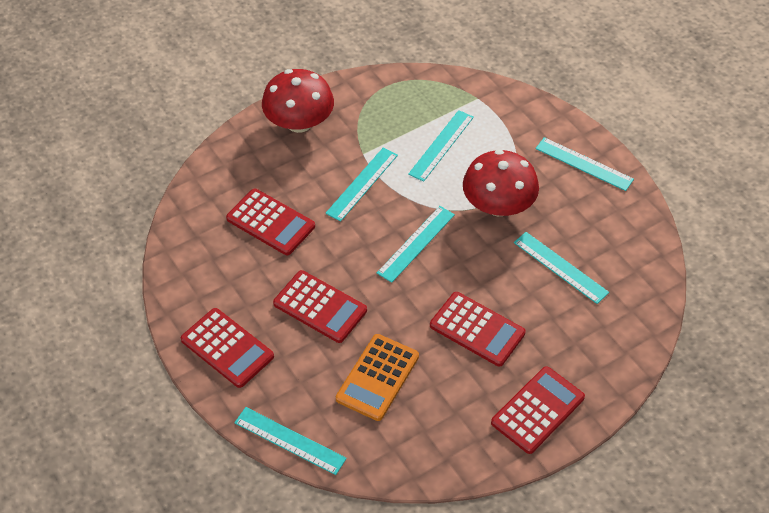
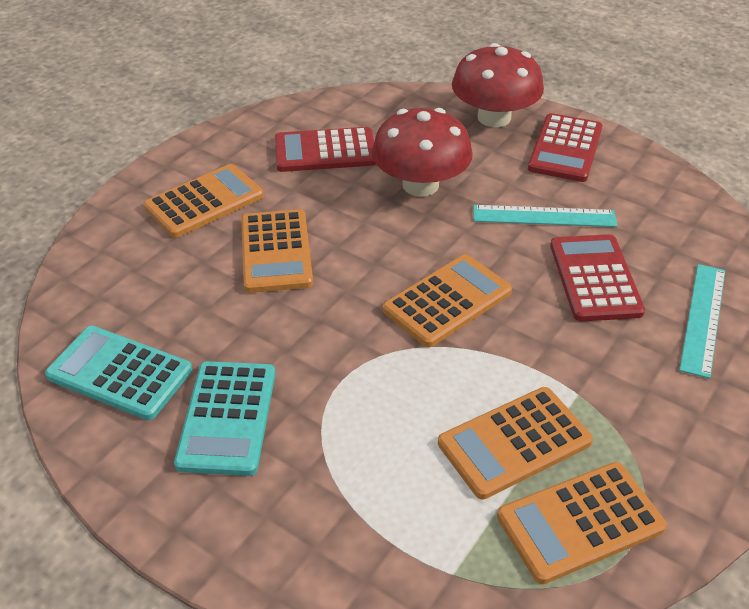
orange calculator: 1 -> 5
red calculator: 5 -> 3
turquoise calculator: 0 -> 2
turquoise ruler: 6 -> 2

